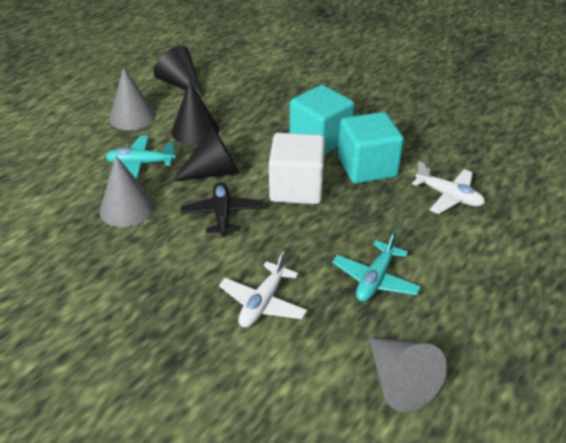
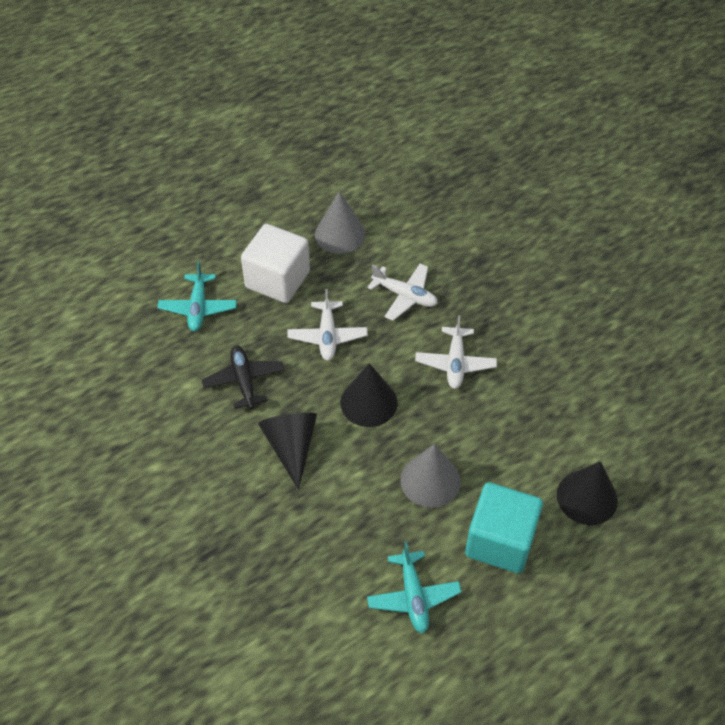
grey cone: 3 -> 2
turquoise cube: 2 -> 1
white plane: 2 -> 3

